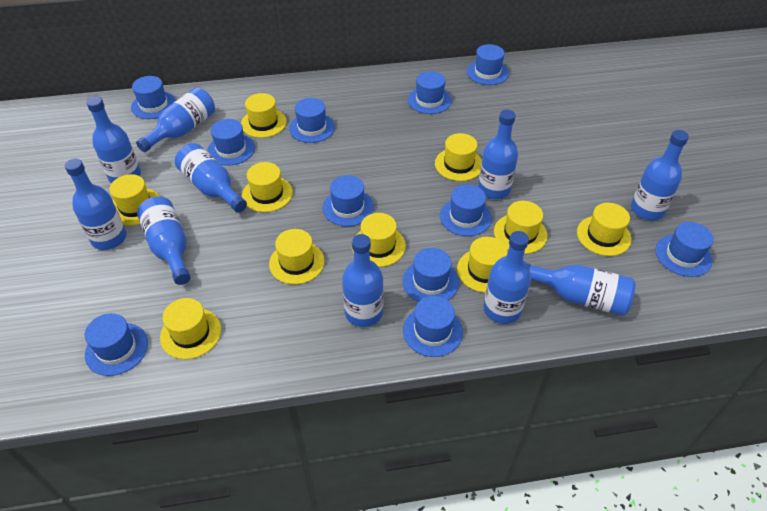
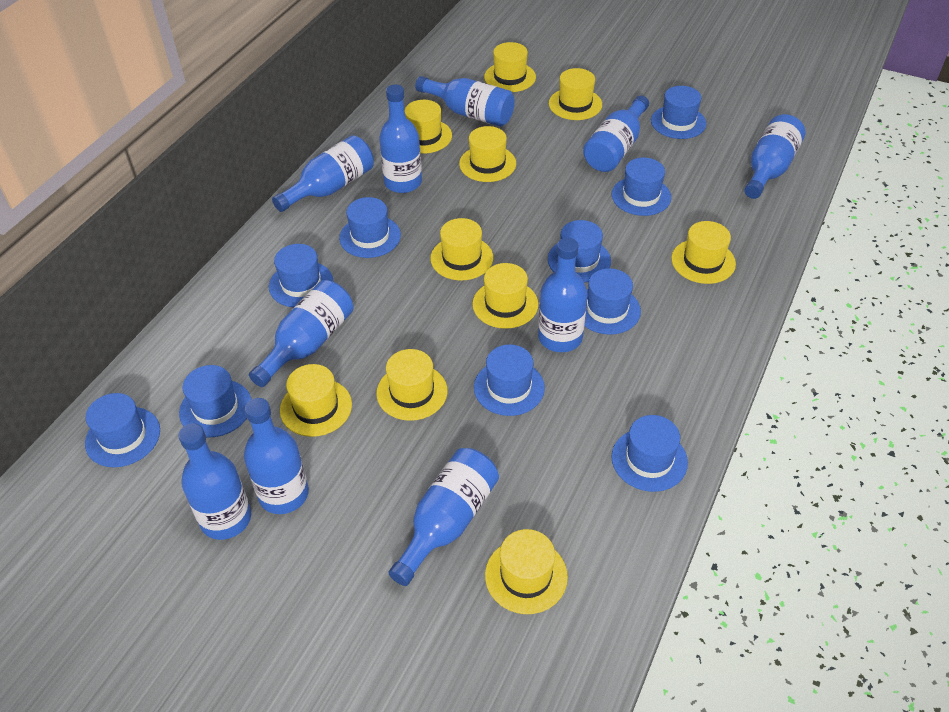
blue hat: 11 -> 10

